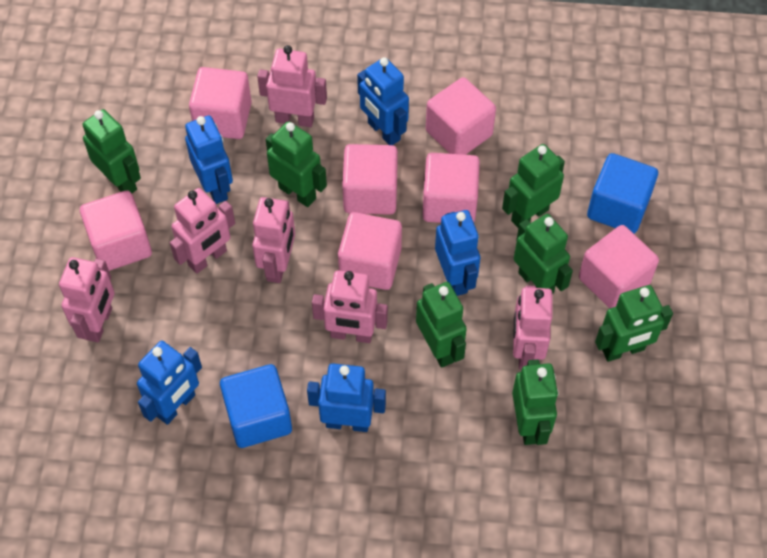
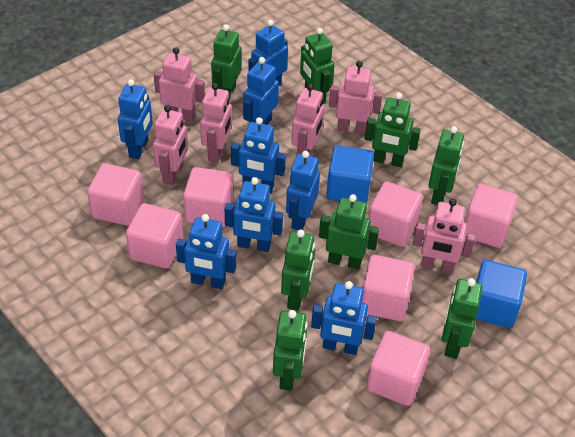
blue robot: 5 -> 8
green robot: 7 -> 8

